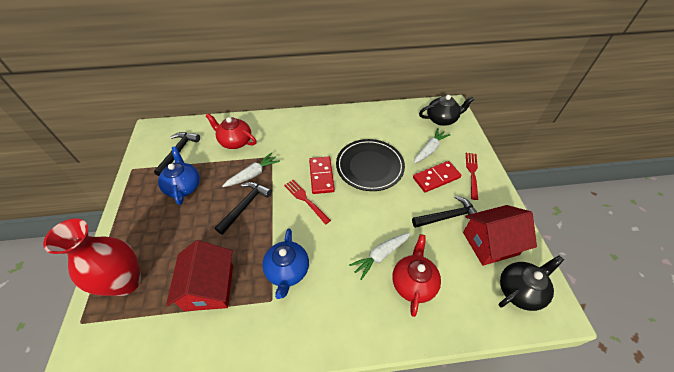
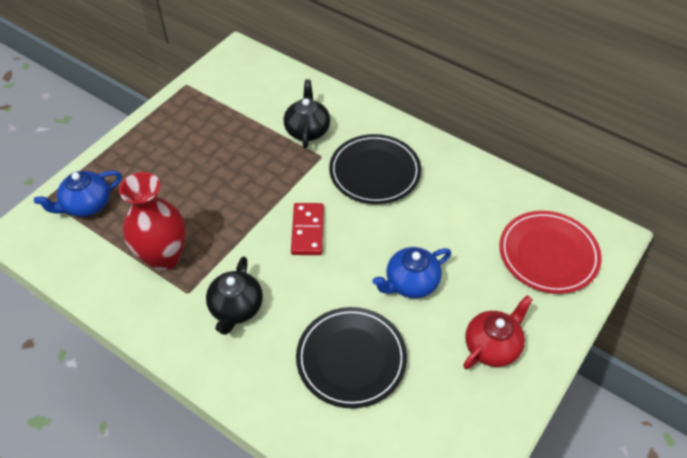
black hammer: 3 -> 0
black plate: 1 -> 2
red domino: 2 -> 1
red fork: 2 -> 0
red house: 2 -> 0
red plate: 0 -> 1
red teapot: 2 -> 1
white carrot: 3 -> 0

